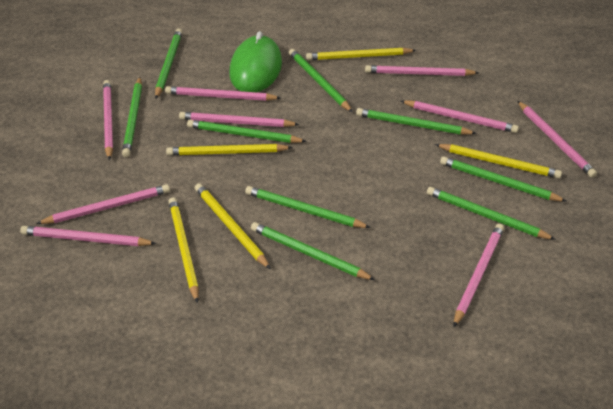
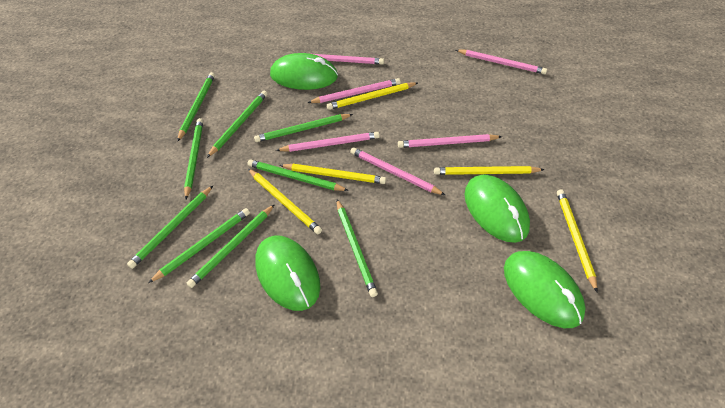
green mouse: 1 -> 4
pink pencil: 9 -> 6

